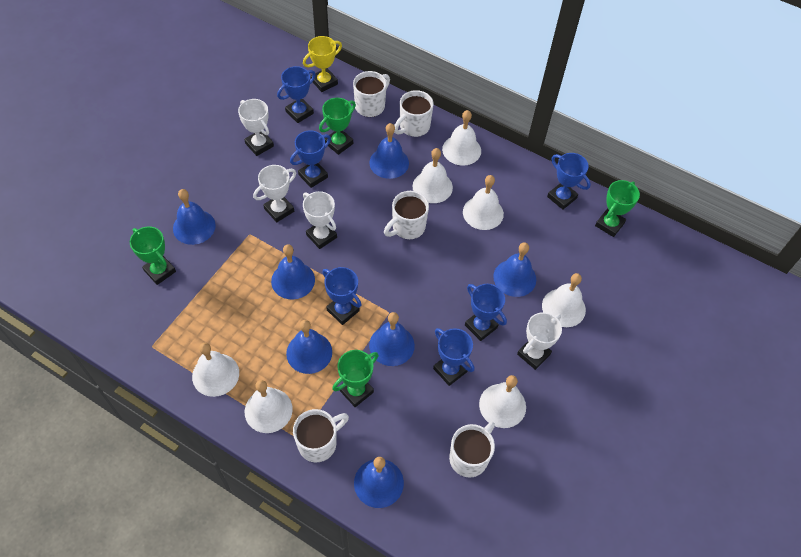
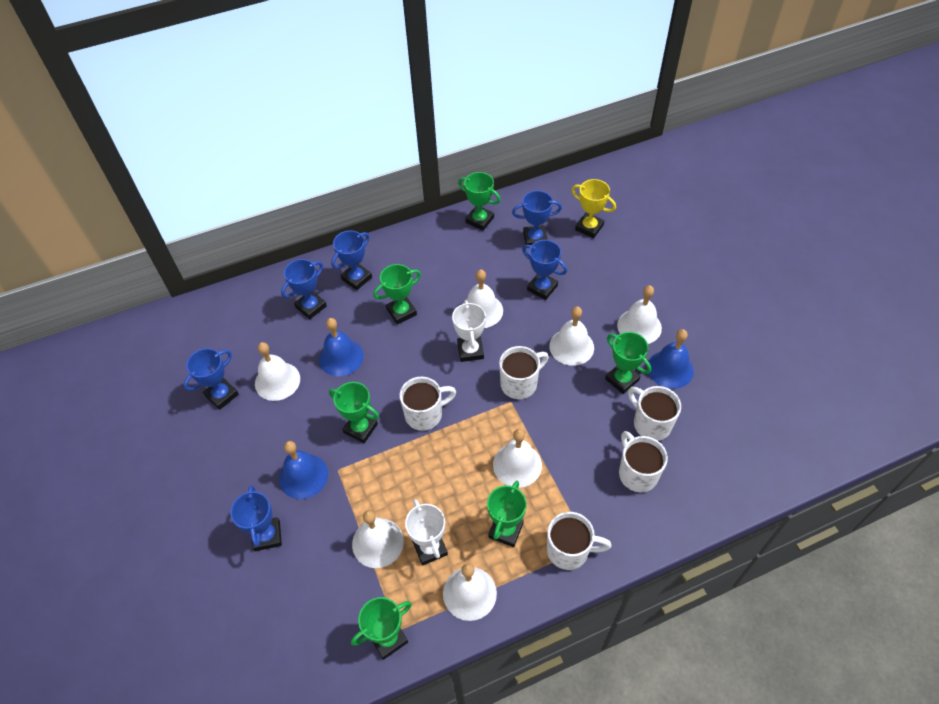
blue bell: 7 -> 3
green trophy: 4 -> 6
white trophy: 4 -> 2

